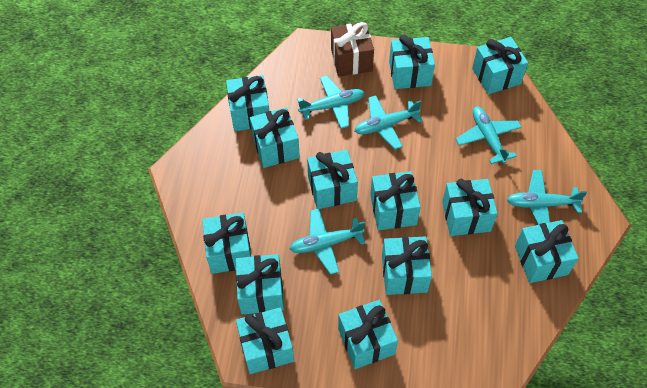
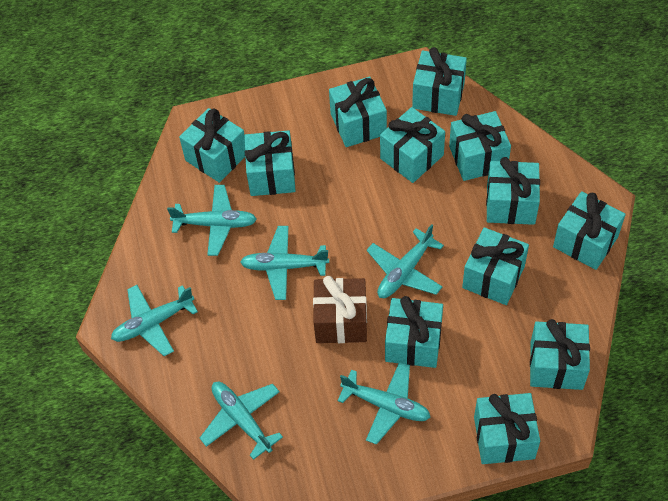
turquoise gift: 13 -> 12
turquoise plane: 5 -> 6

